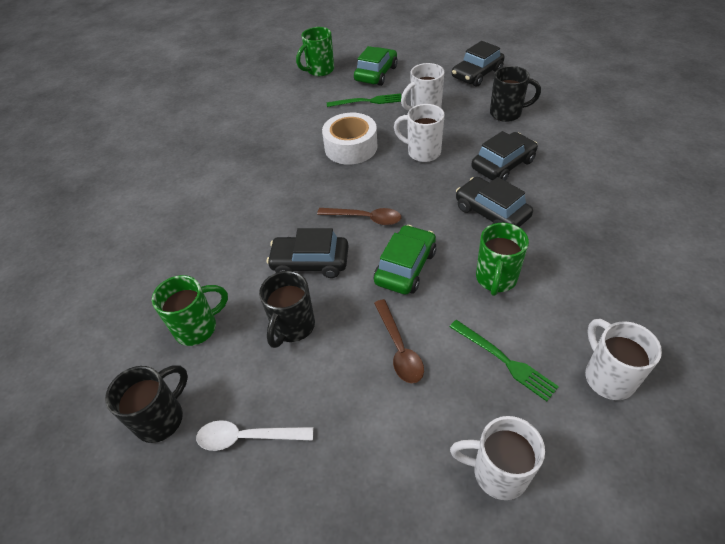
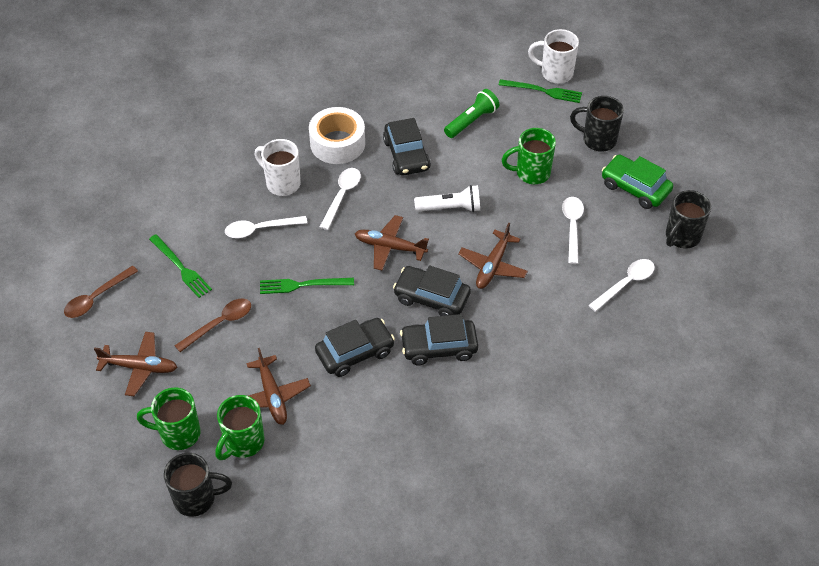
brown plane: 0 -> 4
green car: 2 -> 1
green flashlight: 0 -> 1
green fork: 2 -> 3
white flashlight: 0 -> 1
white mug: 4 -> 2
white spoon: 1 -> 4

